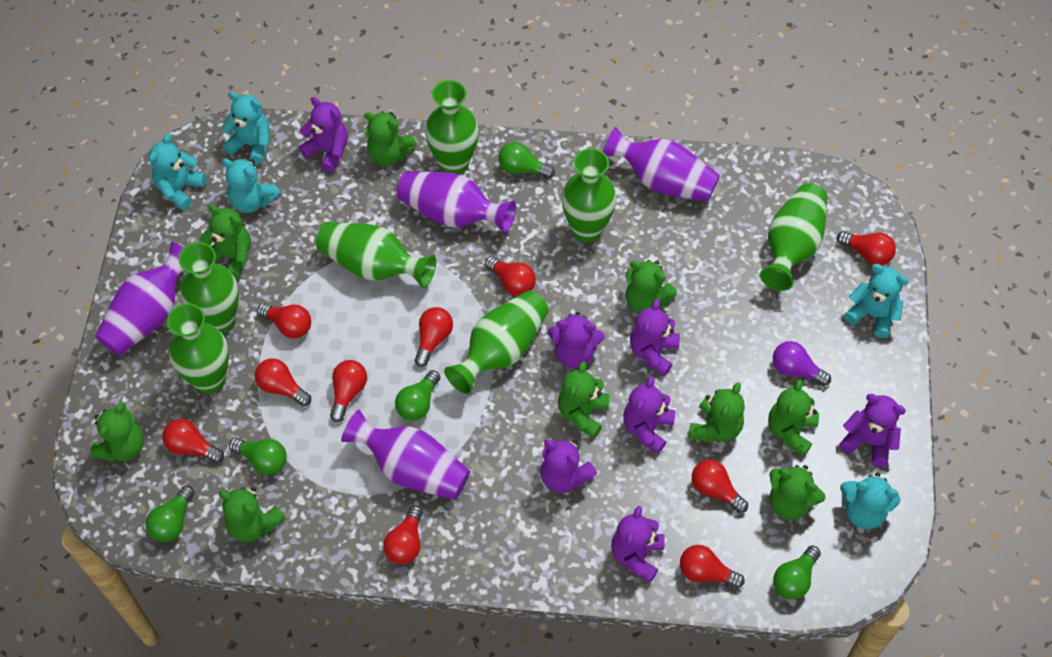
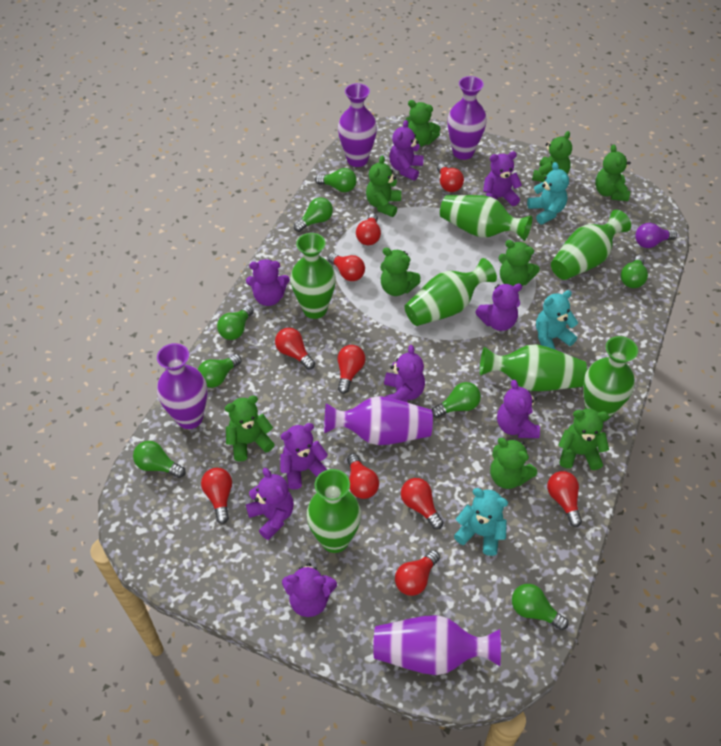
green light bulb: 5 -> 8
purple teddy bear: 7 -> 9
purple vase: 4 -> 5
turquoise teddy bear: 5 -> 3

